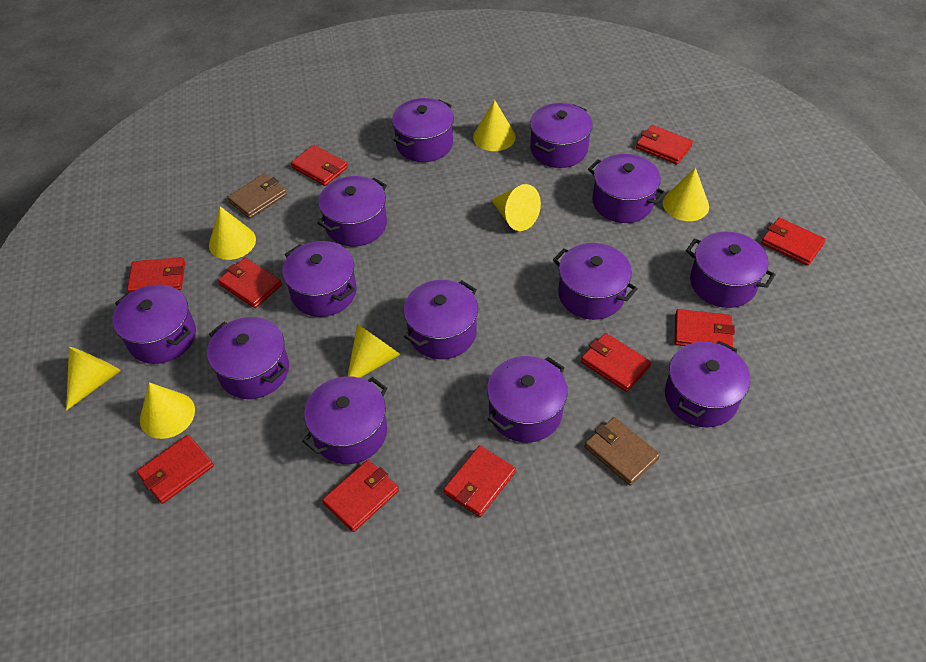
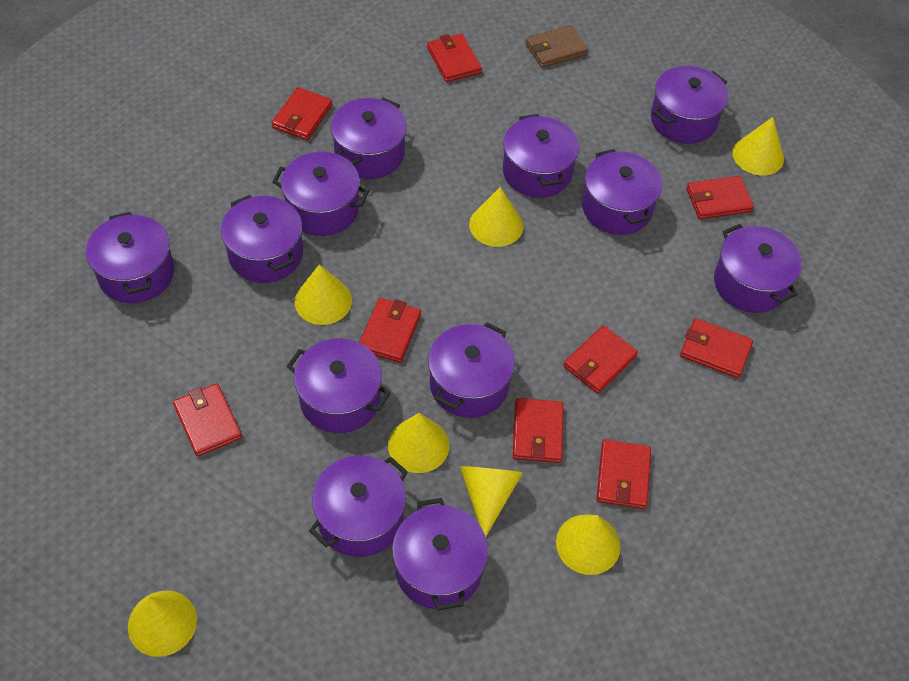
brown wallet: 2 -> 1
purple pot: 13 -> 12
red wallet: 10 -> 9

